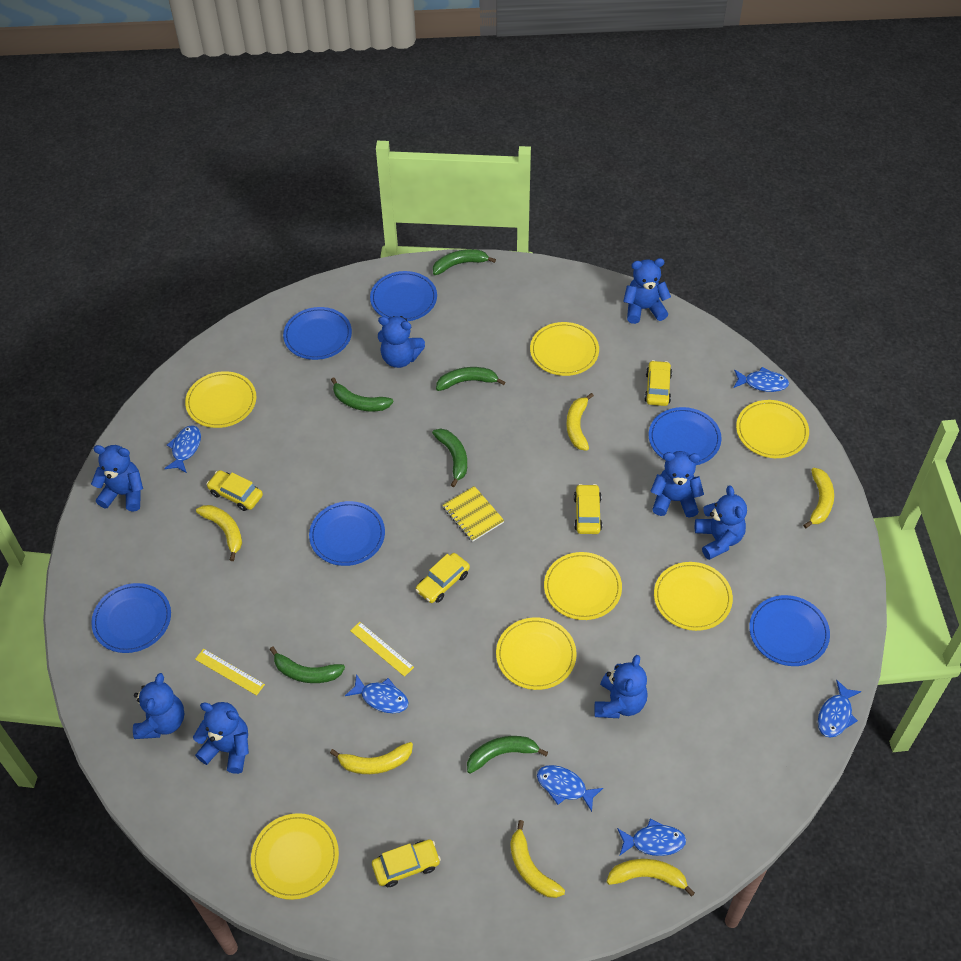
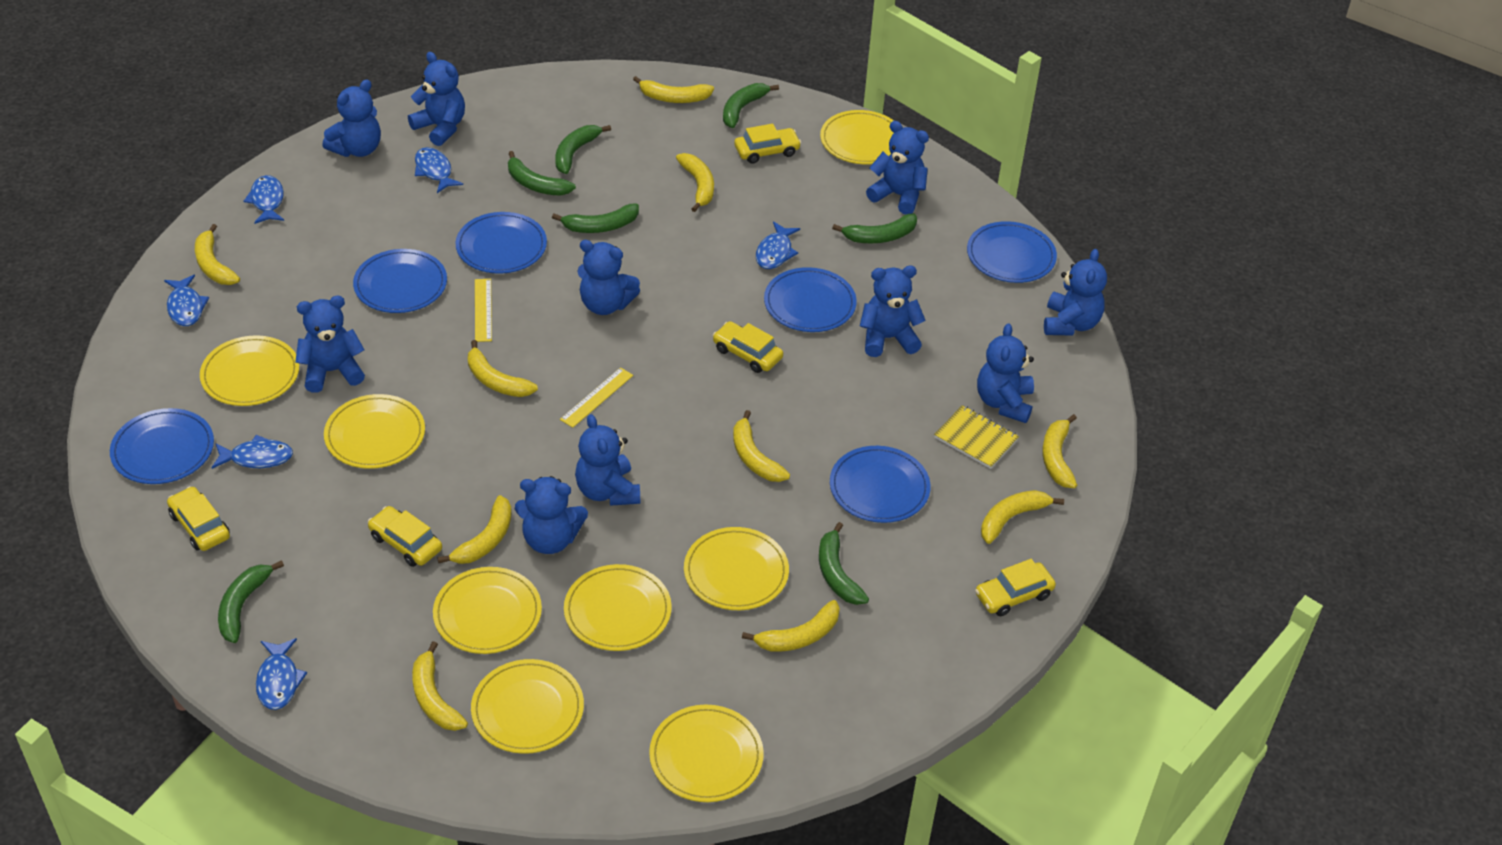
blue teddy bear: 8 -> 10
green banana: 6 -> 7
yellow banana: 6 -> 10
yellow plate: 7 -> 8

